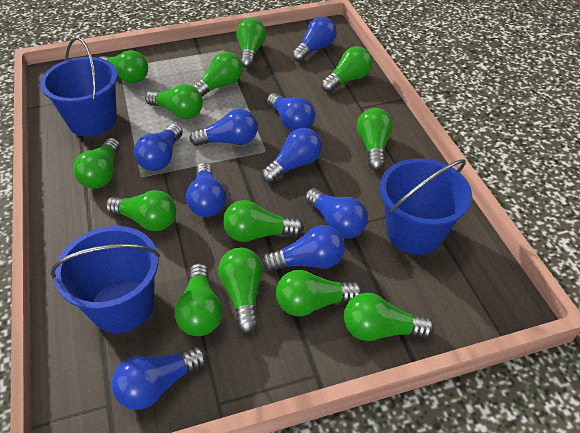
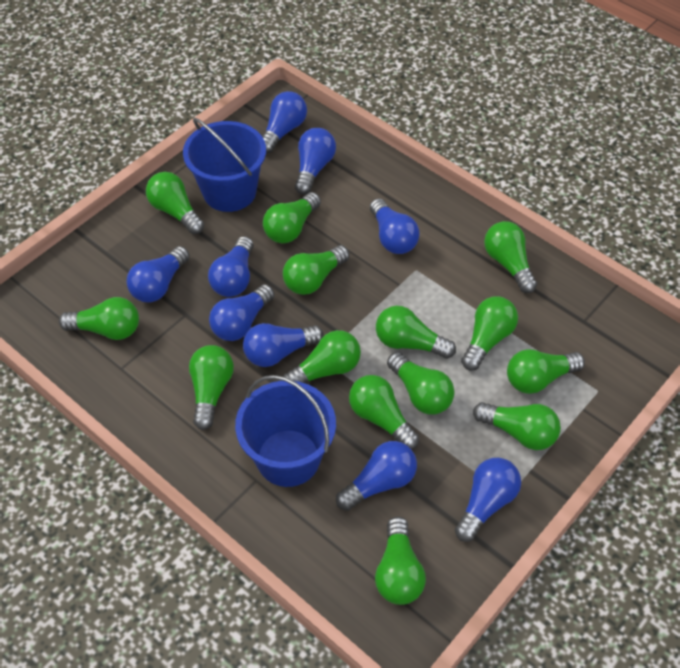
blue bucket: 3 -> 2
green light bulb: 13 -> 14

